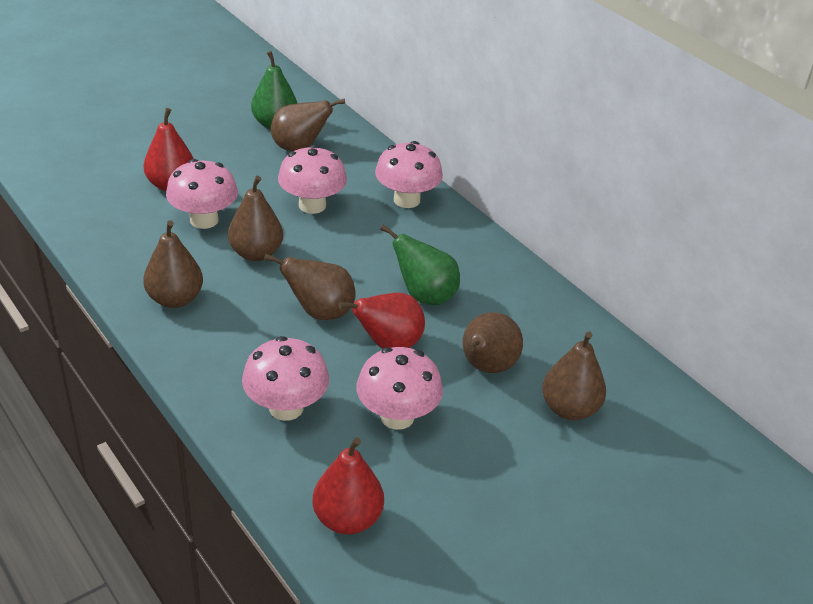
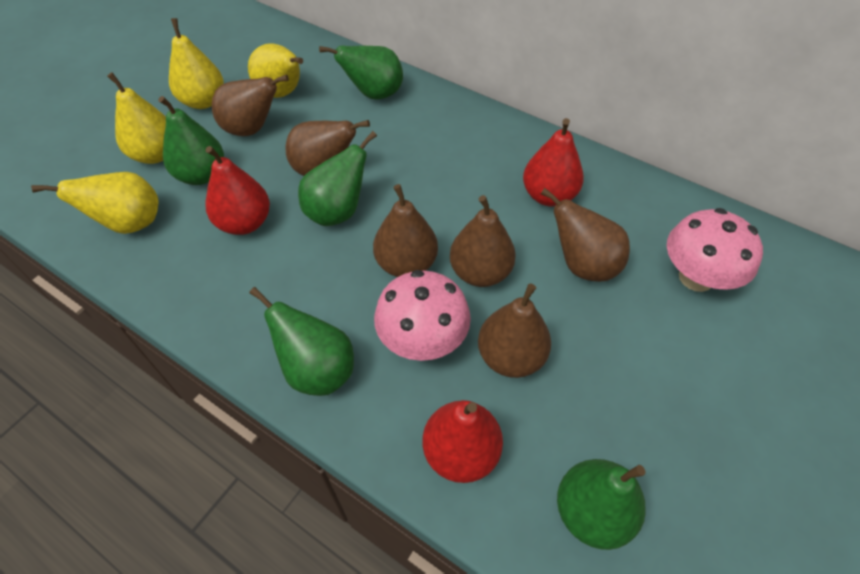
green pear: 2 -> 5
pink mushroom: 5 -> 2
yellow pear: 0 -> 4

